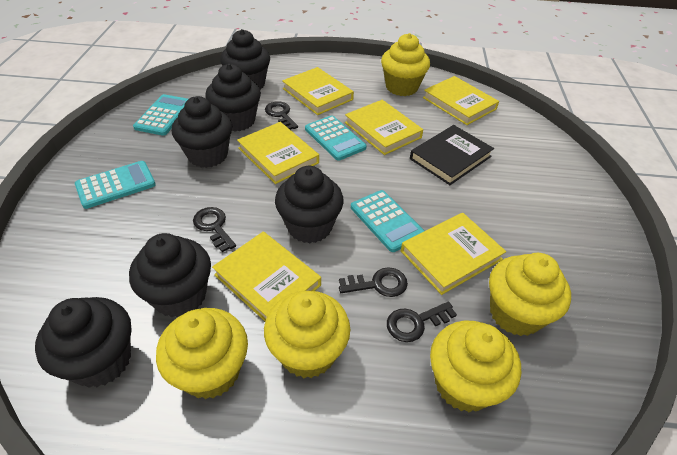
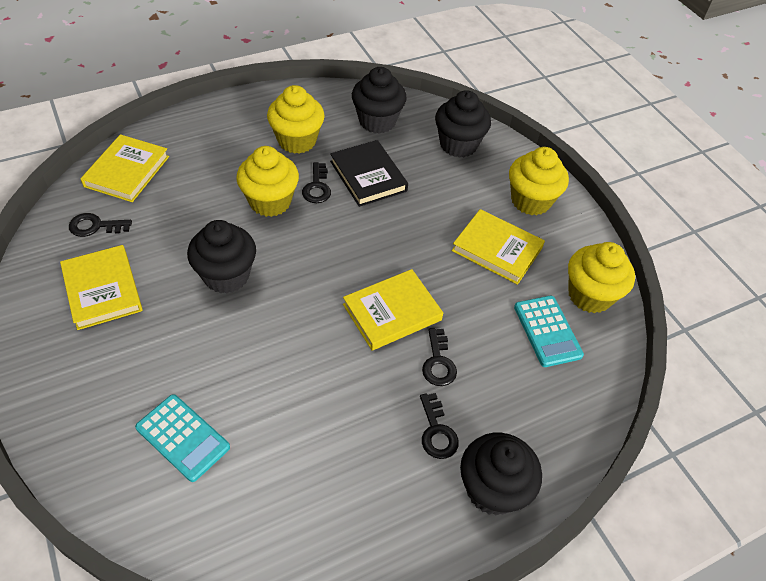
black cupcake: 6 -> 4
turquoise calculator: 4 -> 2
yellow book: 6 -> 4
yellow cupcake: 5 -> 4

